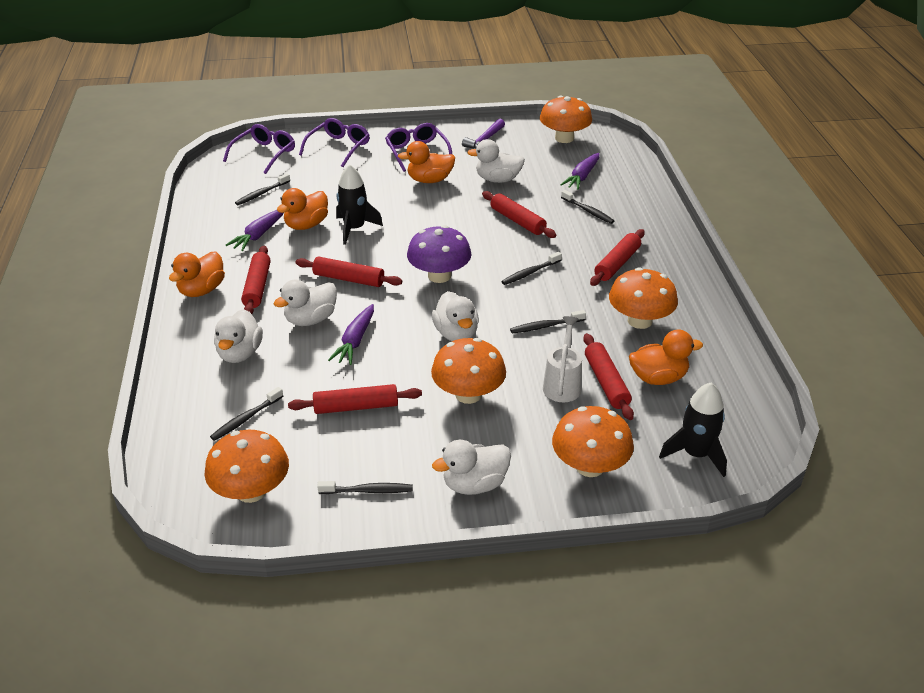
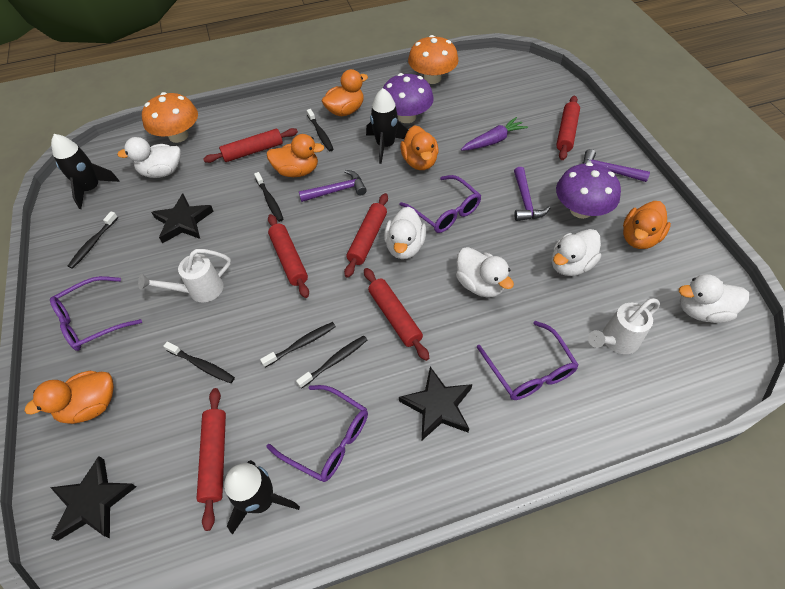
black rocket: 2 -> 3
black star: 0 -> 3
orange duck: 4 -> 5
orange mushroom: 5 -> 2
purple carrot: 3 -> 1
purple glasses: 3 -> 4
purple hammer: 1 -> 3
purple mushroom: 1 -> 2
white watering can: 1 -> 2

